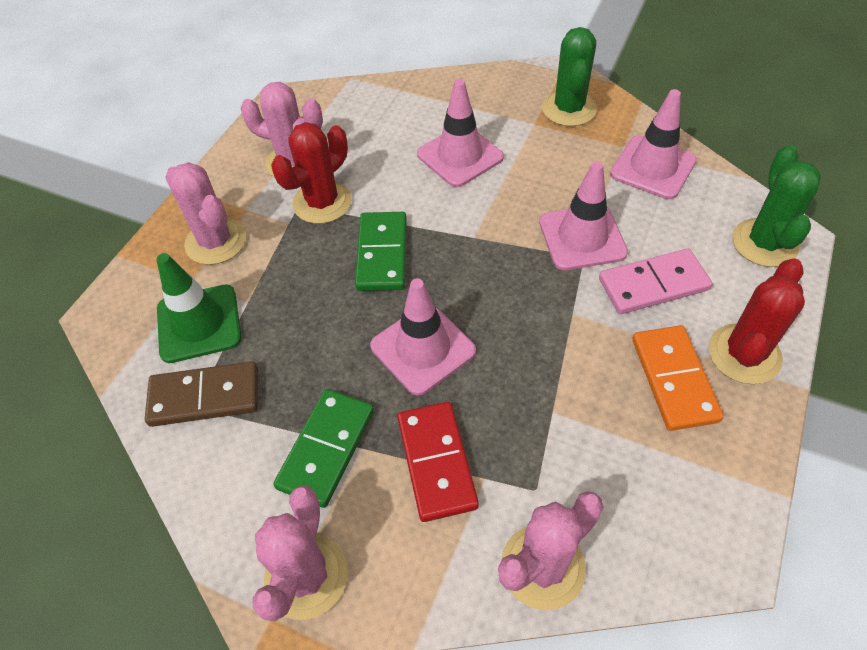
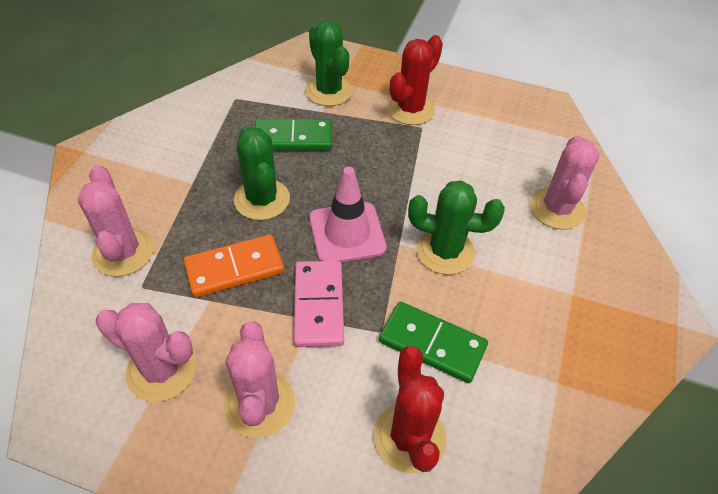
brown domino: 1 -> 0
green cactus: 2 -> 3
green traffic cone: 1 -> 0
pink traffic cone: 4 -> 1
red domino: 1 -> 0

